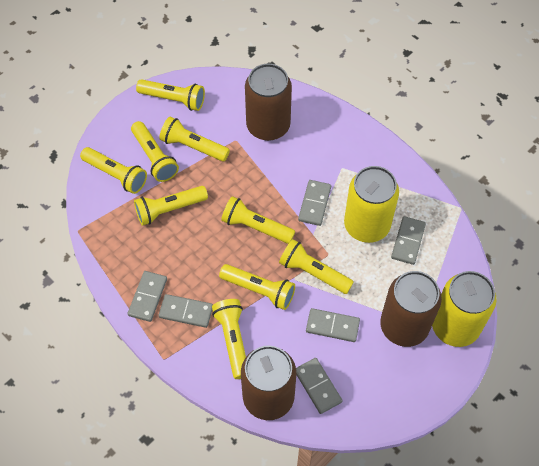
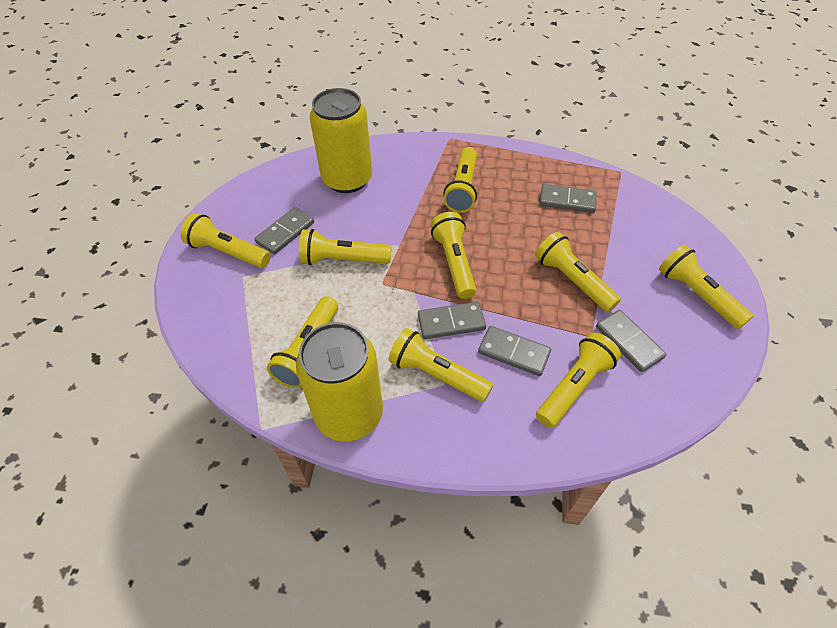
brown can: 3 -> 0
grey domino: 6 -> 5

